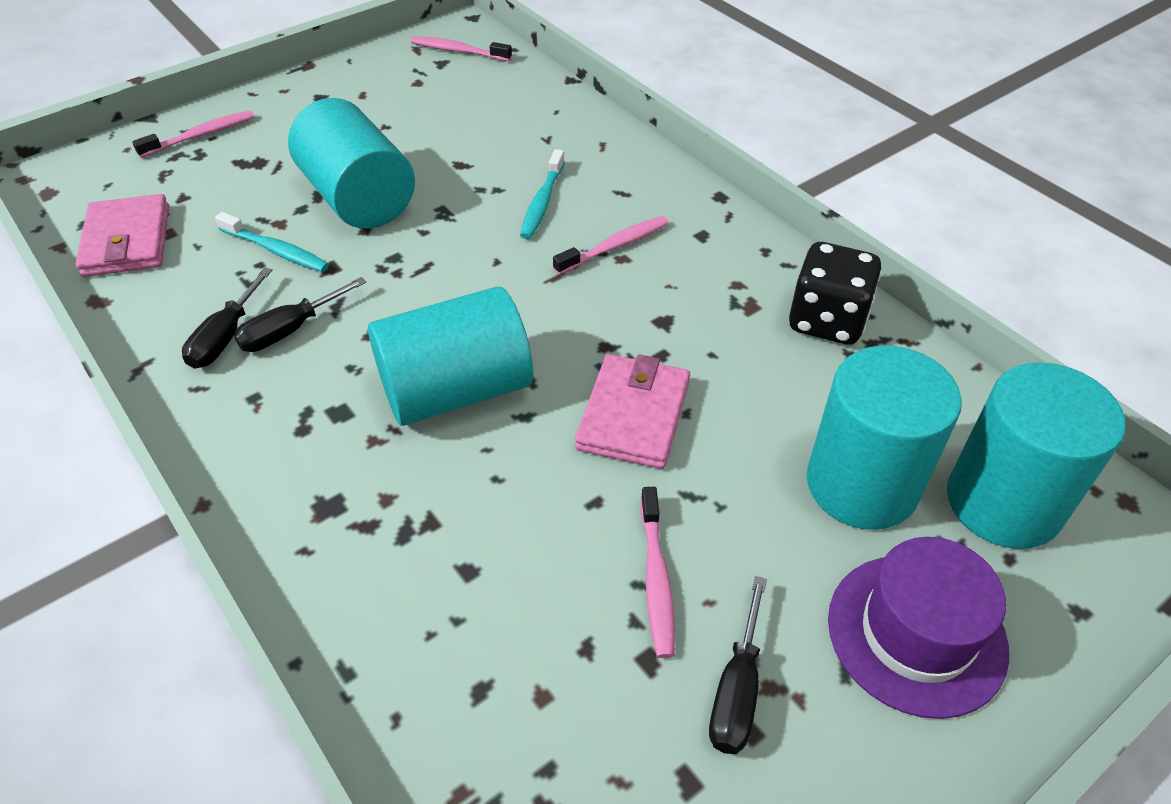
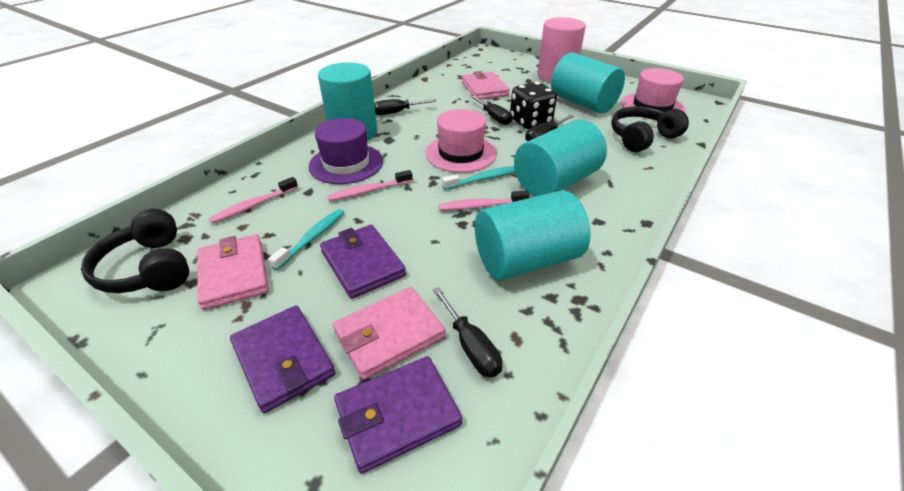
black headphones: 0 -> 2
black screwdriver: 3 -> 4
pink cylinder: 0 -> 1
pink hat: 0 -> 2
pink toothbrush: 4 -> 3
pink wallet: 2 -> 3
purple wallet: 0 -> 3

